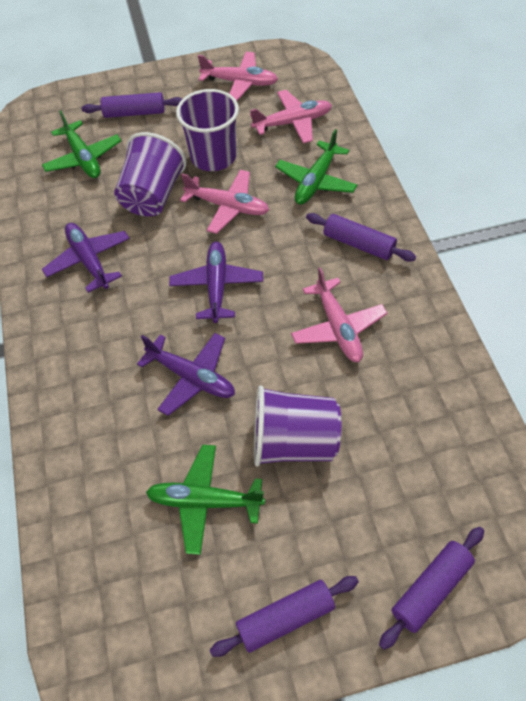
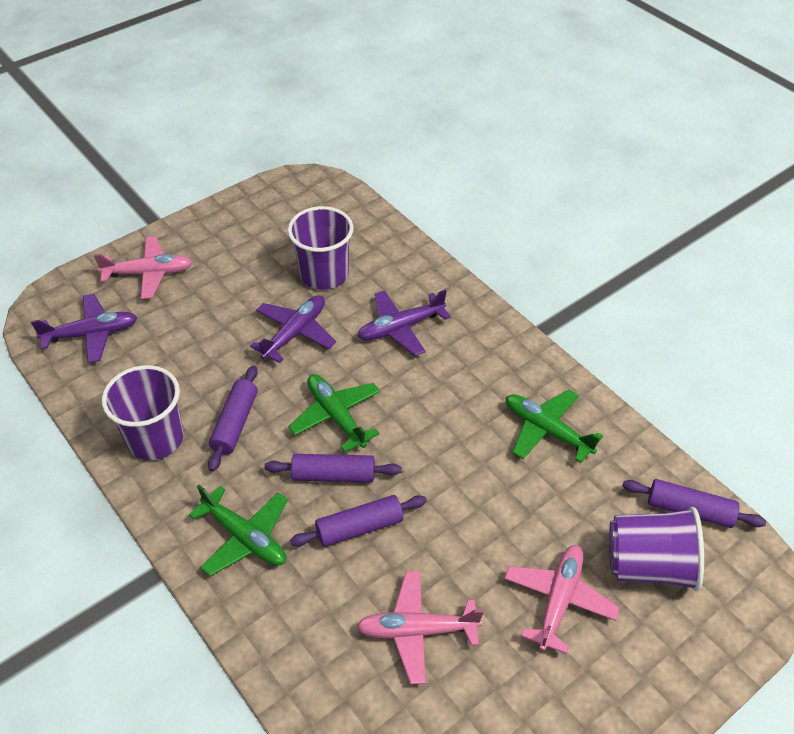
pink plane: 4 -> 3

